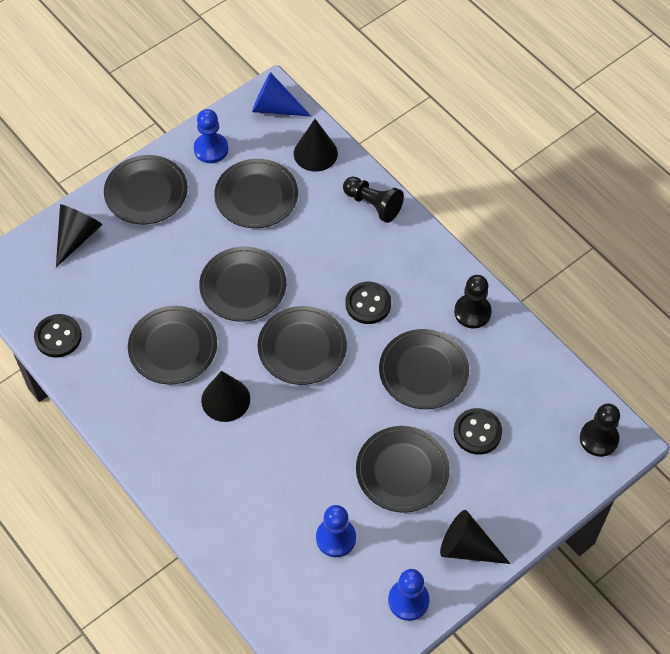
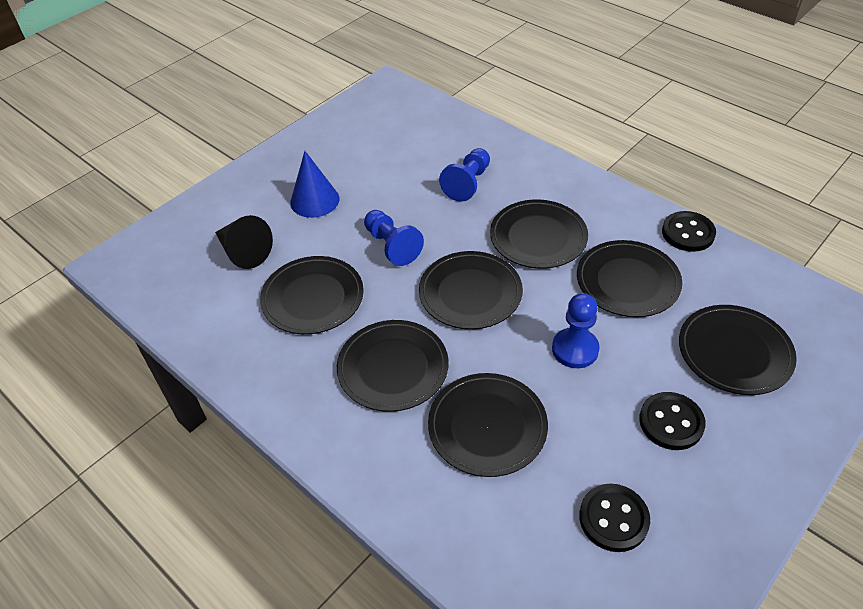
black cone: 4 -> 1
black pawn: 3 -> 0

